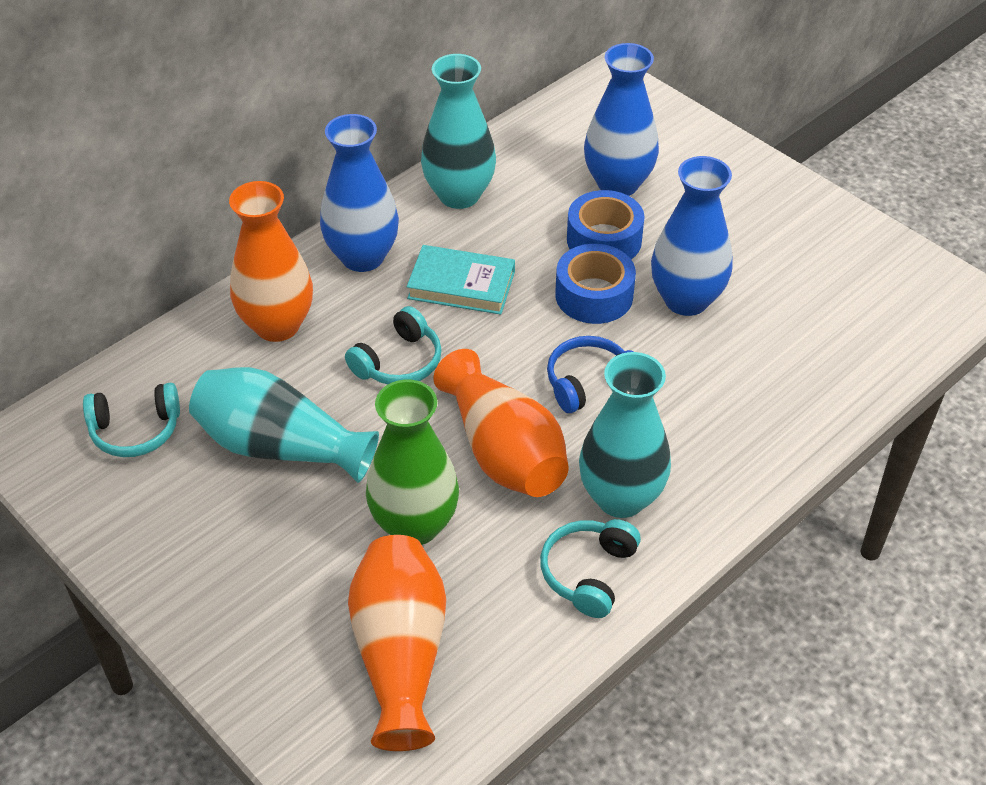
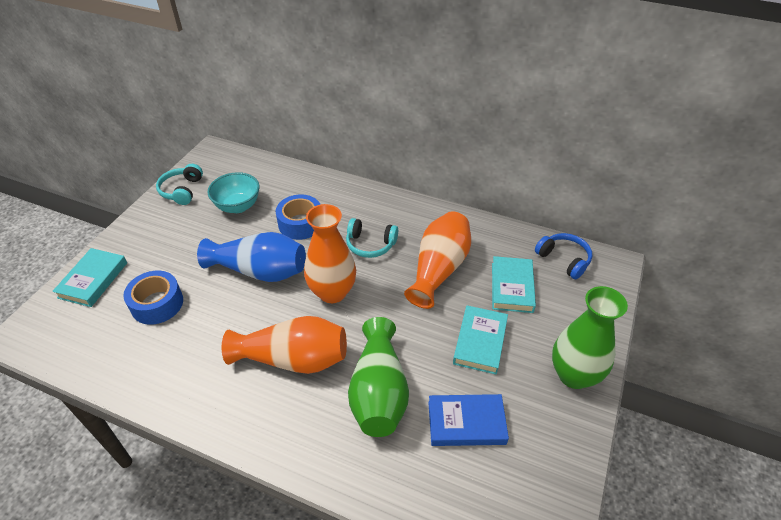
blue book: 0 -> 1
blue vase: 3 -> 1
green vase: 1 -> 2
turquoise book: 1 -> 3
turquoise bowl: 0 -> 1
turquoise headphones: 3 -> 2
turquoise vase: 3 -> 0

